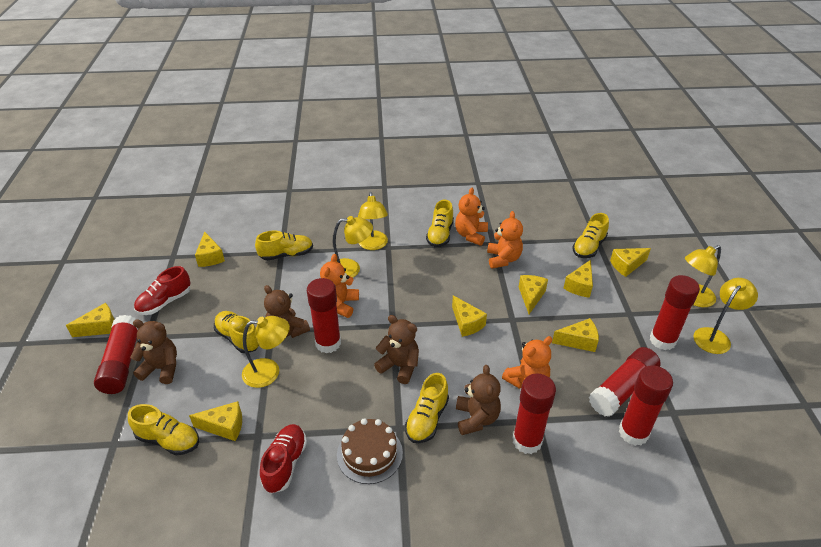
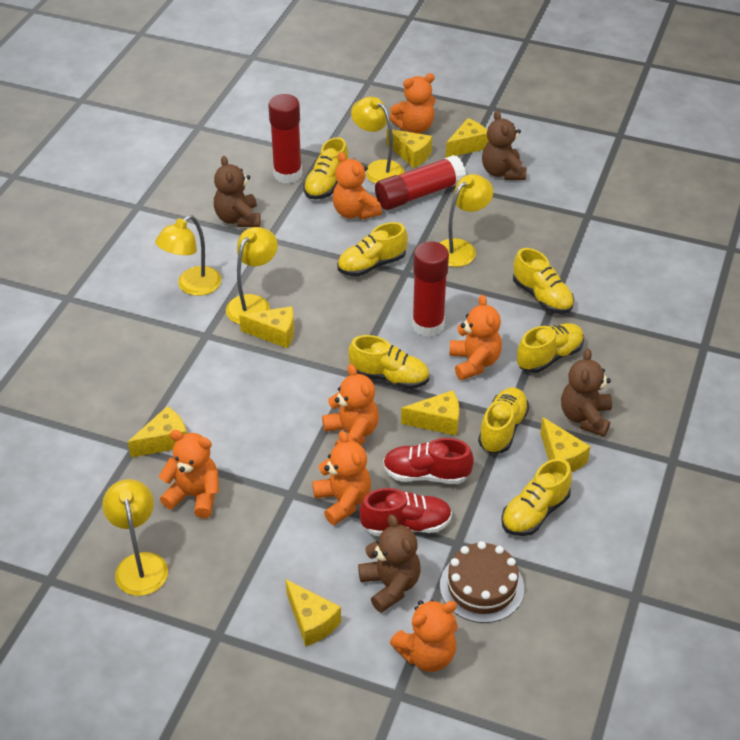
orange teddy bear: 4 -> 7
red glue stick: 6 -> 3
yellow cheese: 8 -> 7
yellow shoe: 6 -> 7

